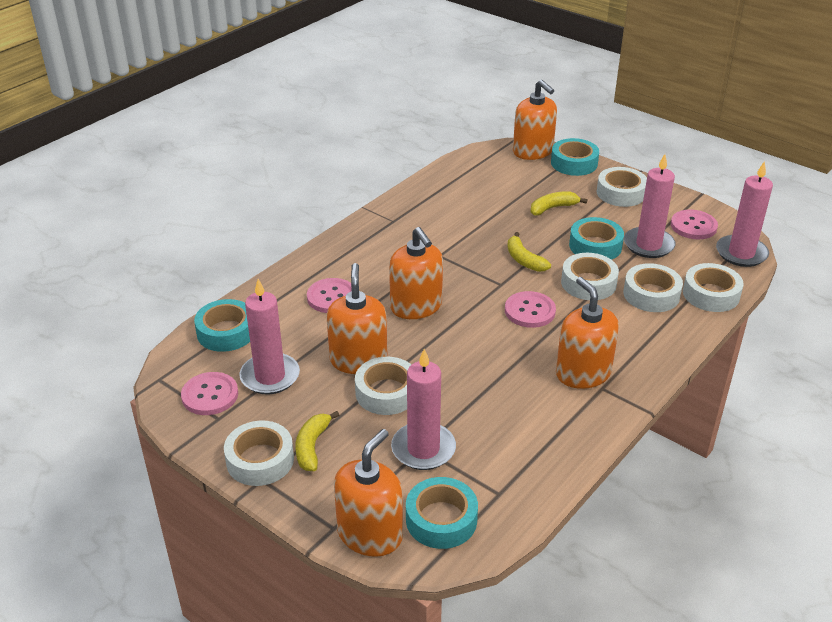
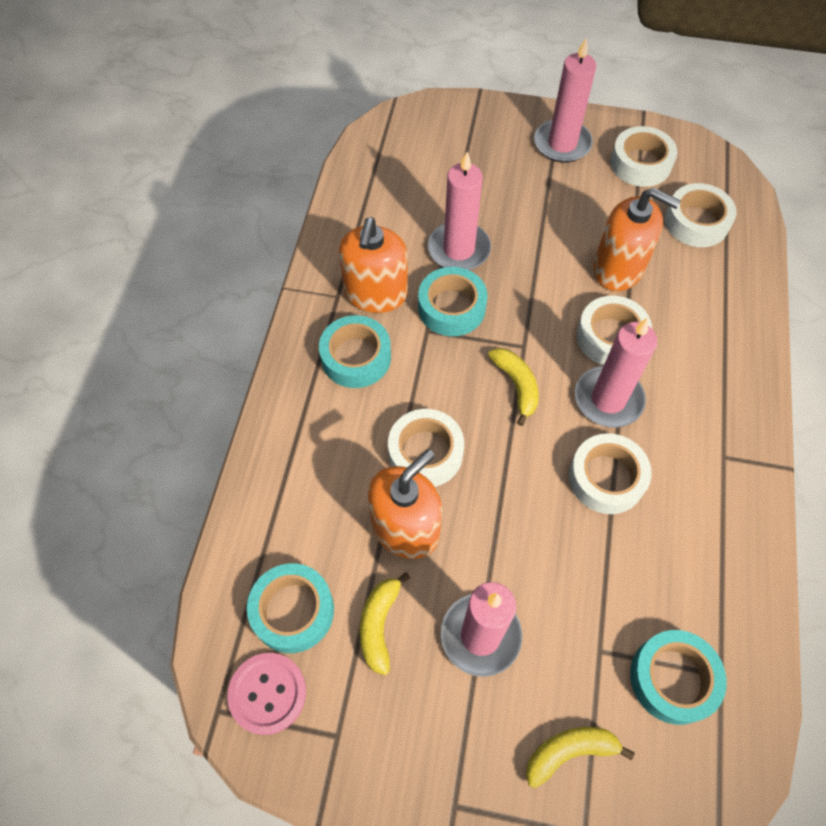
orange soap dispenser: 5 -> 3
pink button: 4 -> 1
white tape: 6 -> 5

